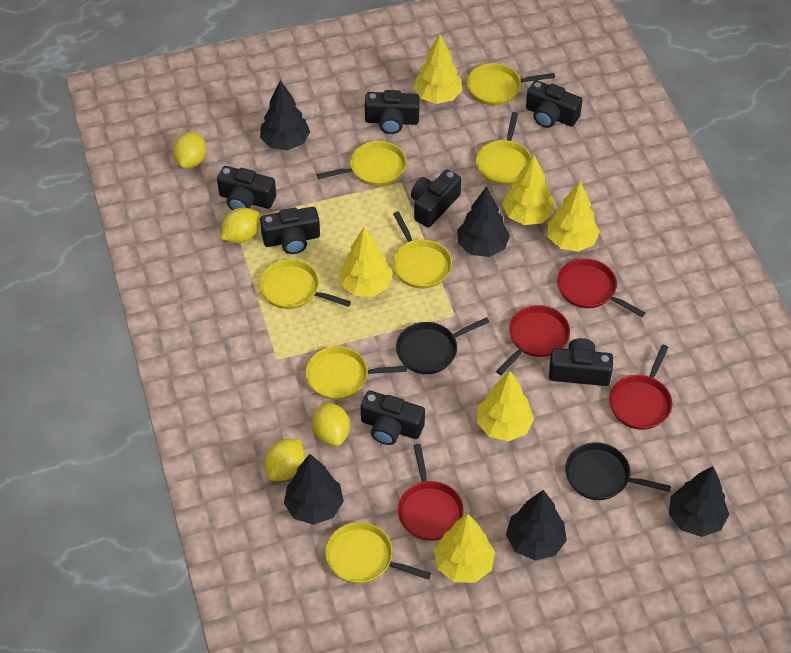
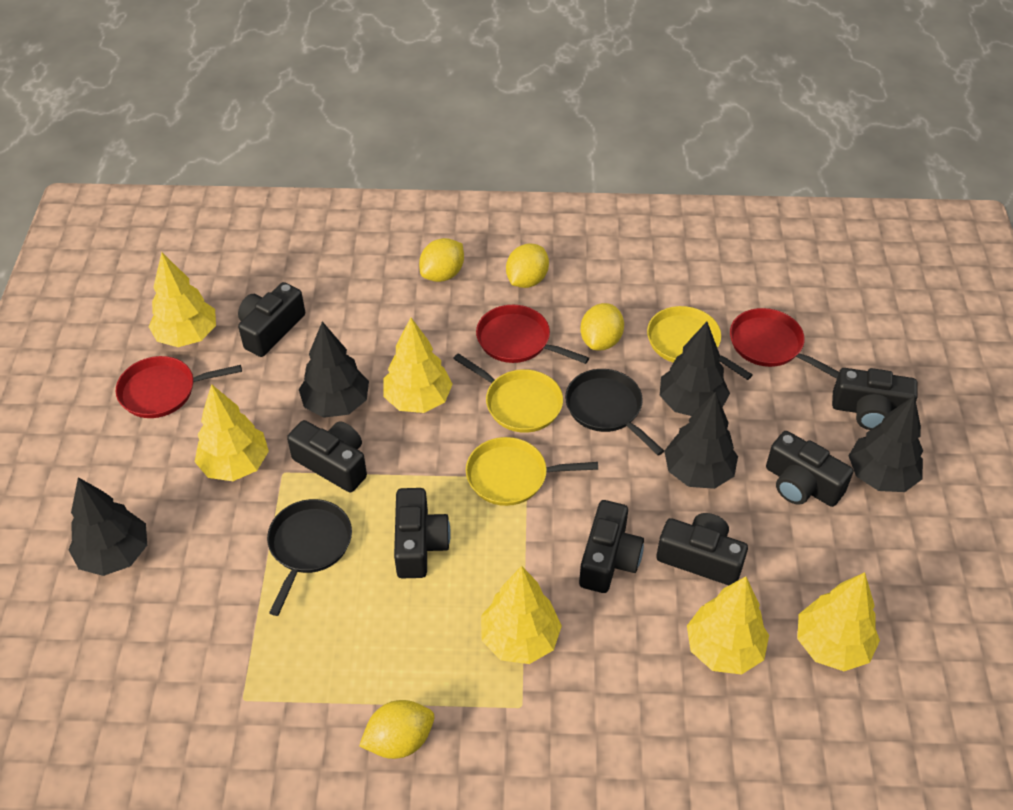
red pan: 4 -> 3
yellow pan: 7 -> 3

